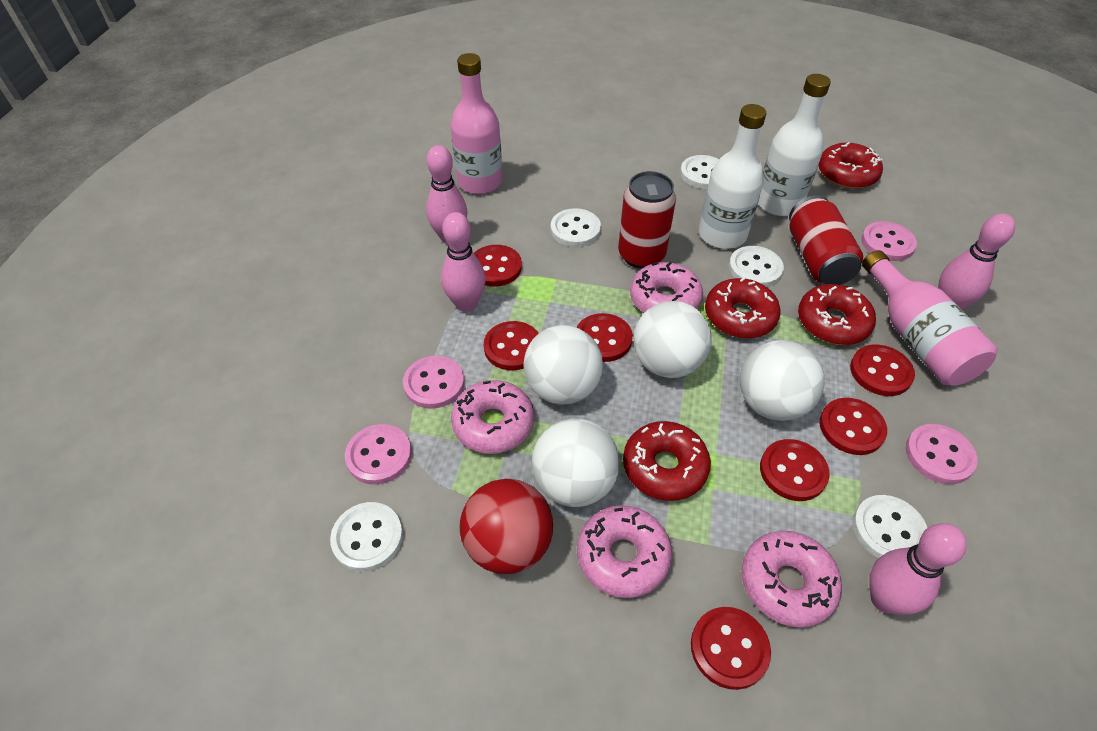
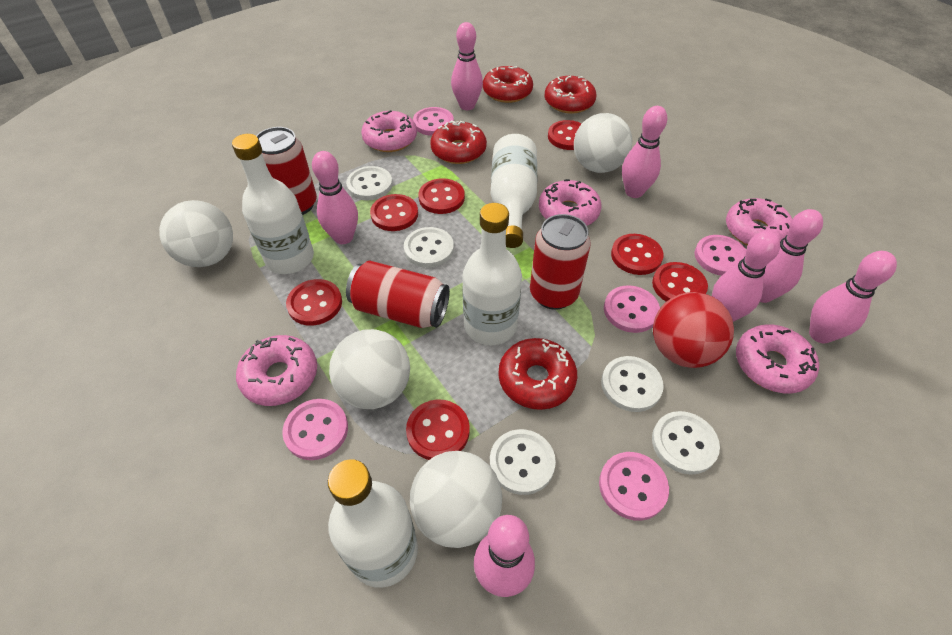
pink bottle: 2 -> 0
pink bowling pin: 4 -> 7
pink button: 4 -> 5
pink donut: 4 -> 5
red can: 2 -> 3
white bottle: 2 -> 4

